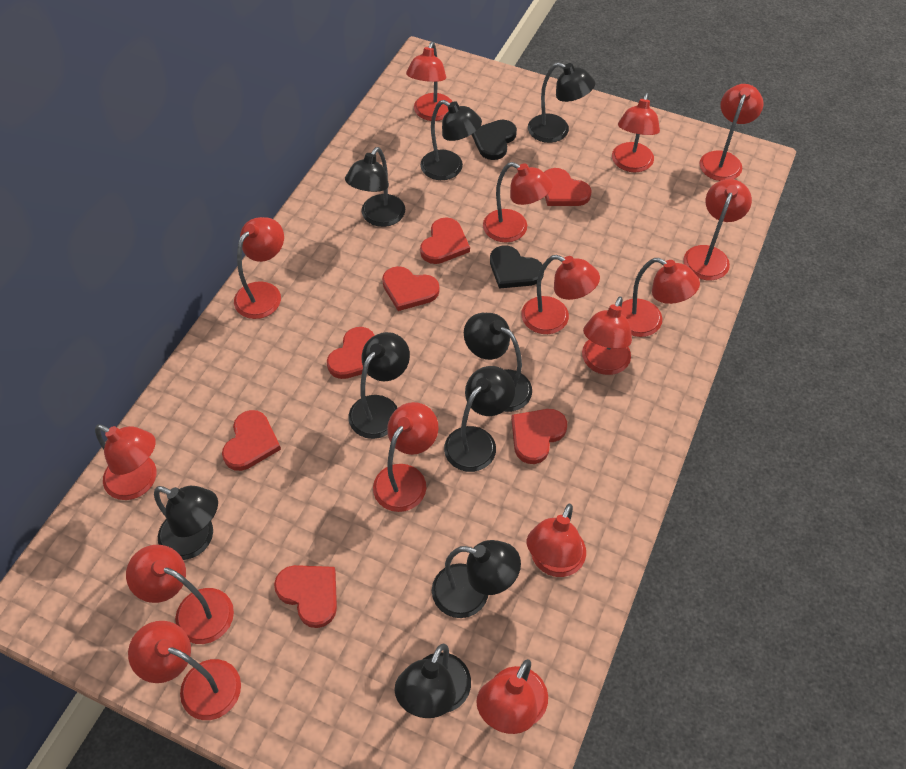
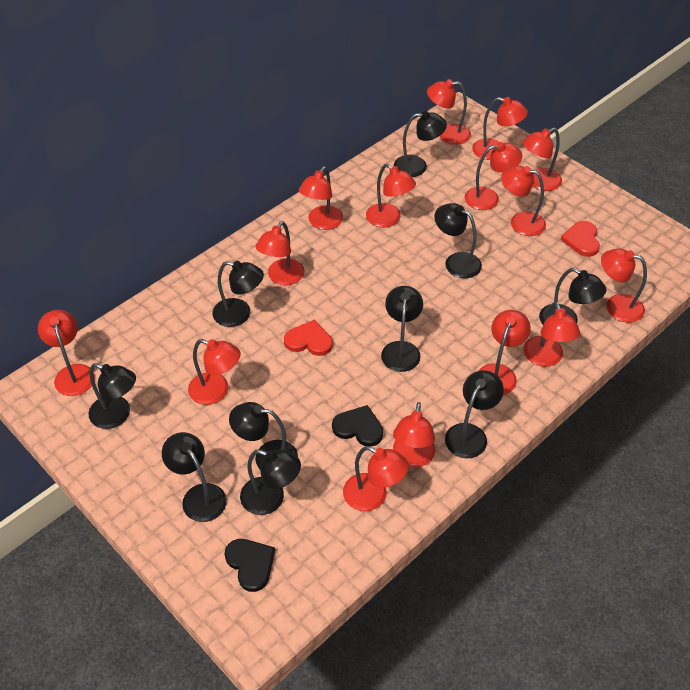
black lamp: 9 -> 10
red heart: 7 -> 2

